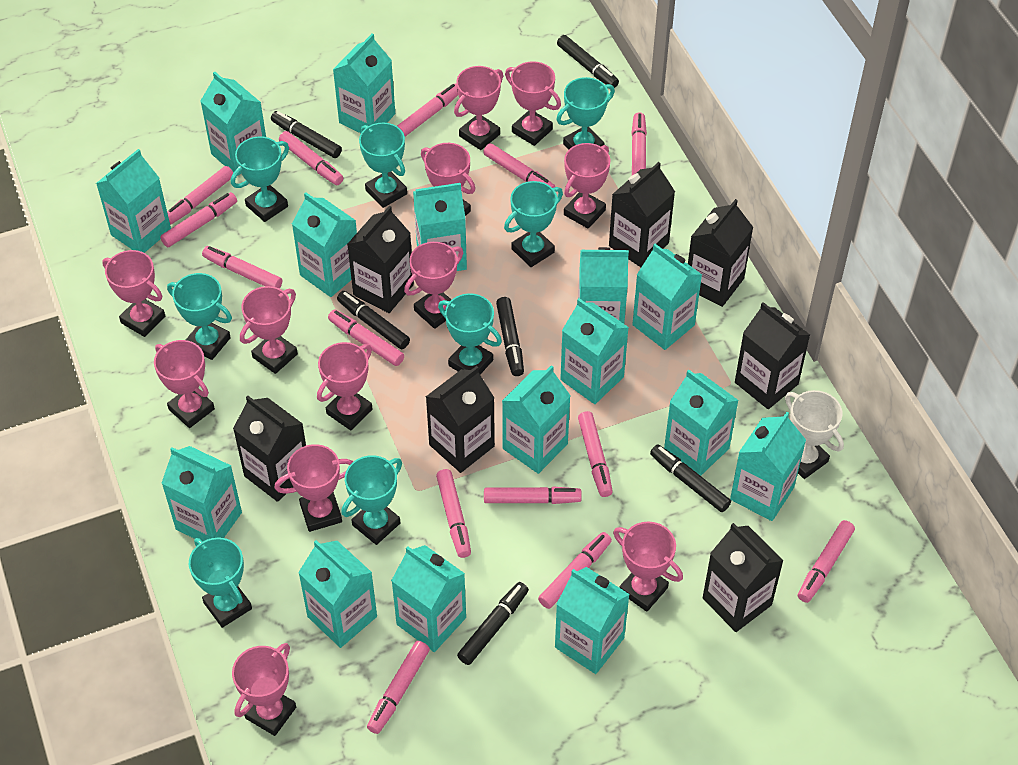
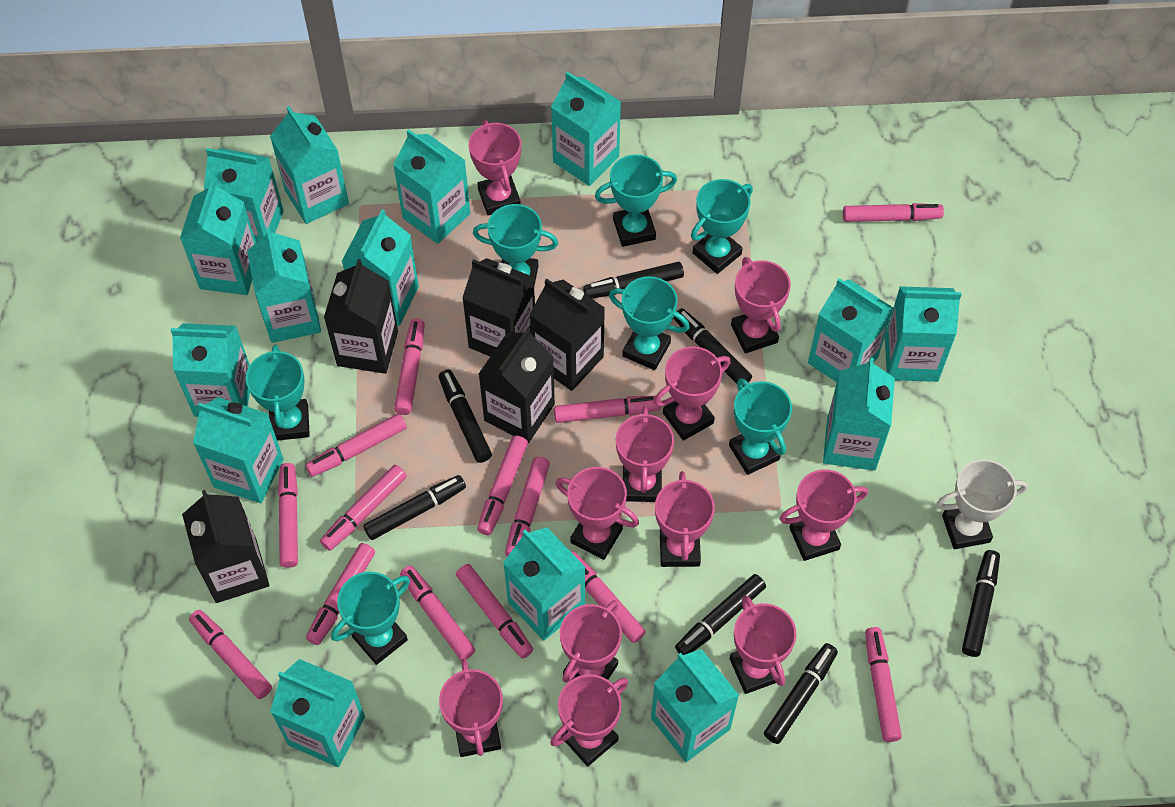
black carton: 7 -> 5
black marker: 6 -> 7
pink trophy: 12 -> 11
turquoise trophy: 8 -> 7

